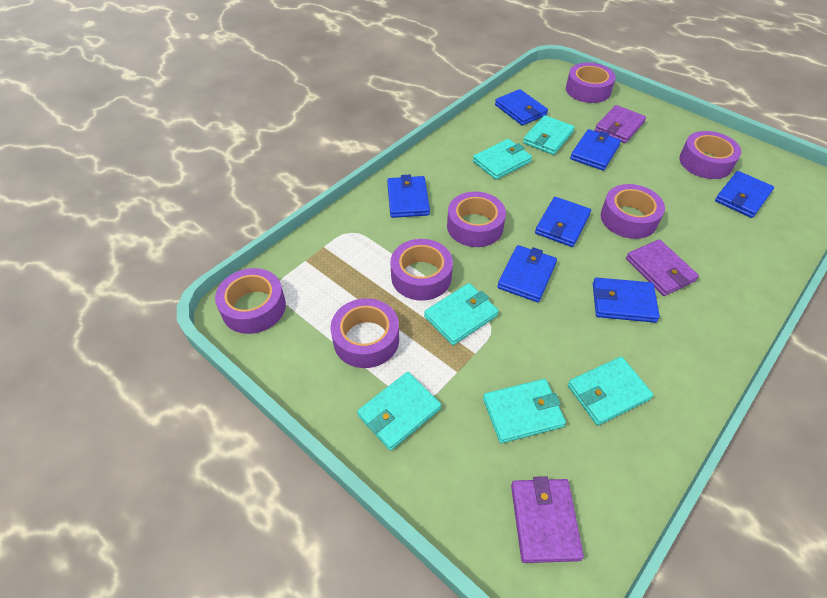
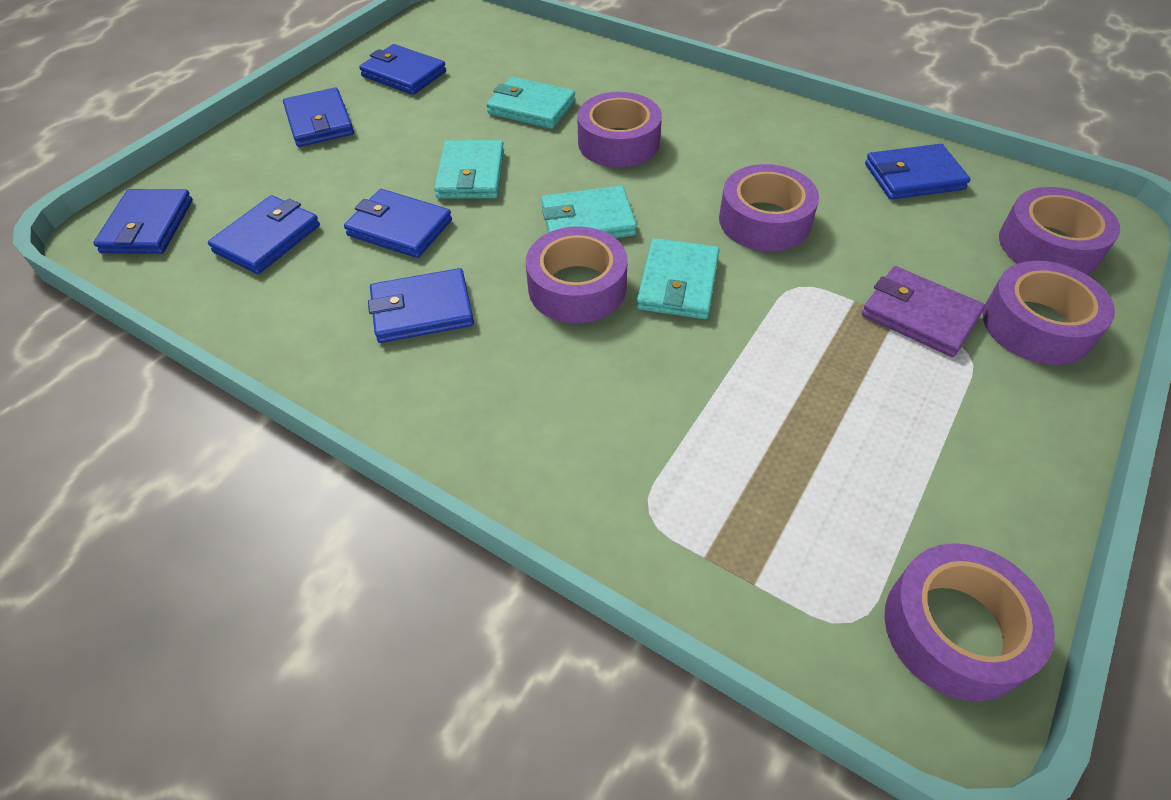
purple tape: 7 -> 6
purple wallet: 3 -> 1
turquoise wallet: 6 -> 4

